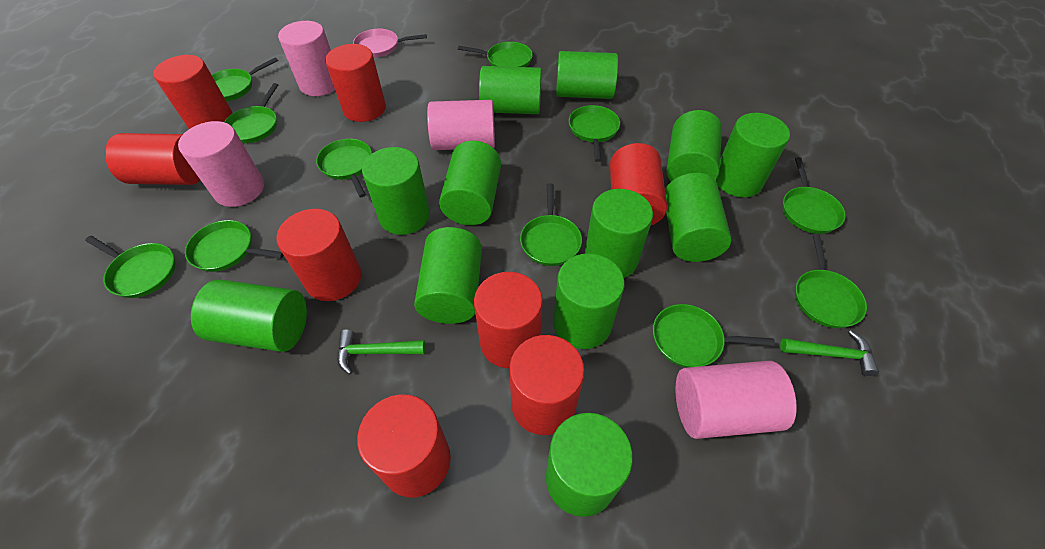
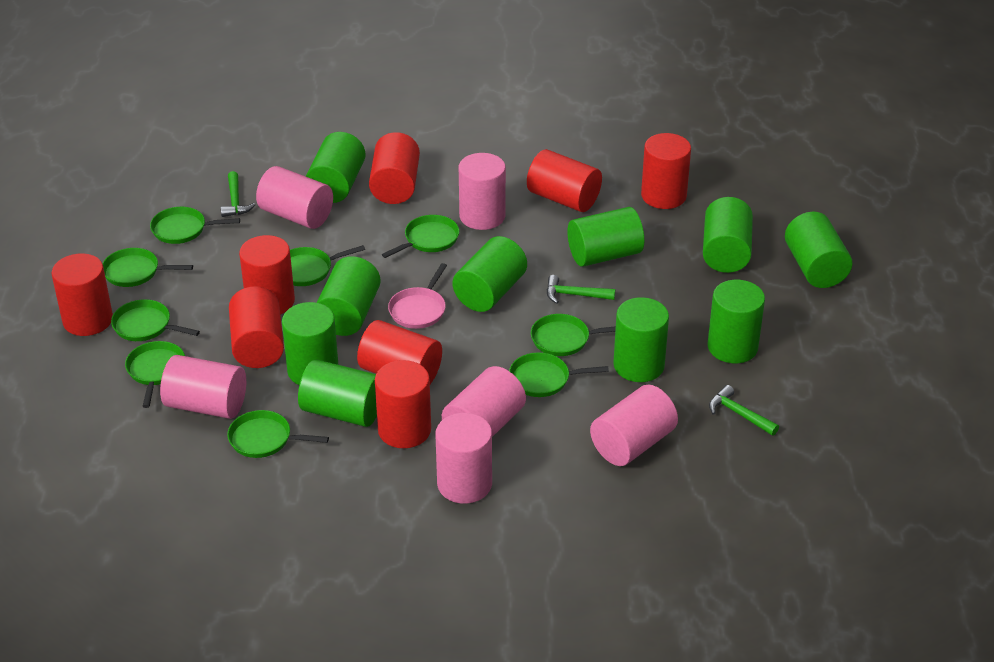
green cylinder: 12 -> 10
green hammer: 2 -> 3
green pan: 11 -> 9
pink cylinder: 4 -> 6

